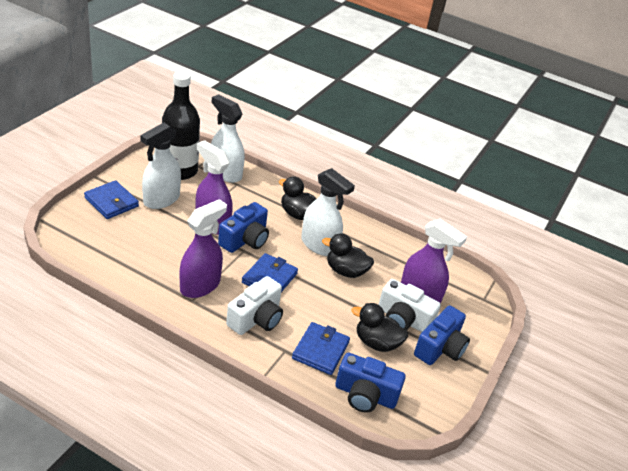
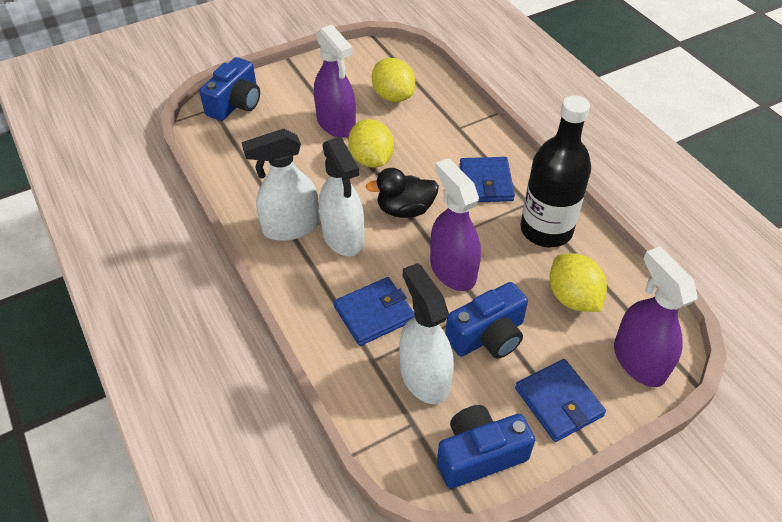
black duck: 3 -> 1
white camera: 2 -> 0
yellow lemon: 0 -> 3

